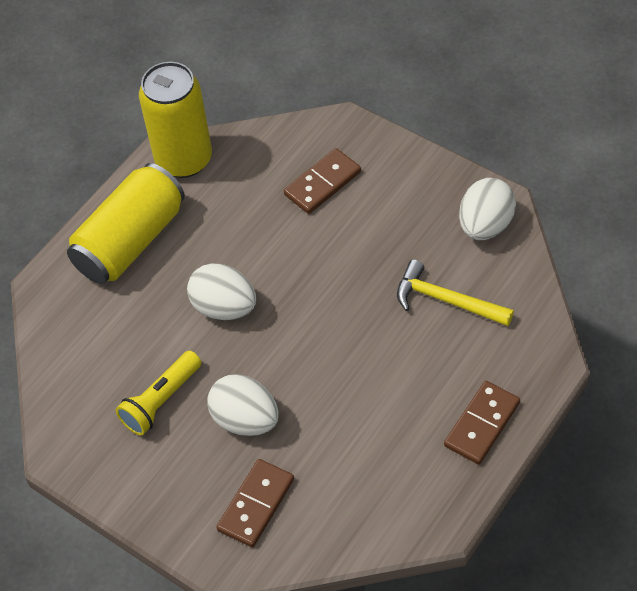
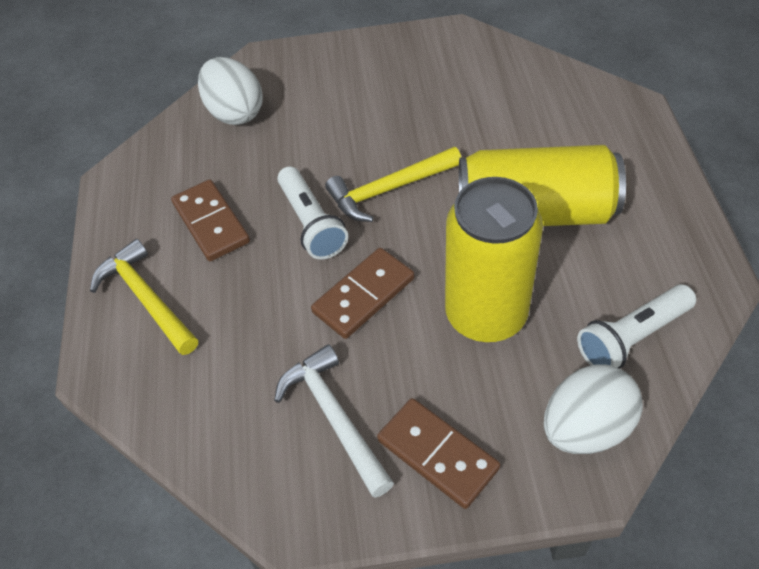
white egg: 3 -> 2
white flashlight: 0 -> 2
white hammer: 0 -> 1
yellow flashlight: 1 -> 0
yellow hammer: 1 -> 2

